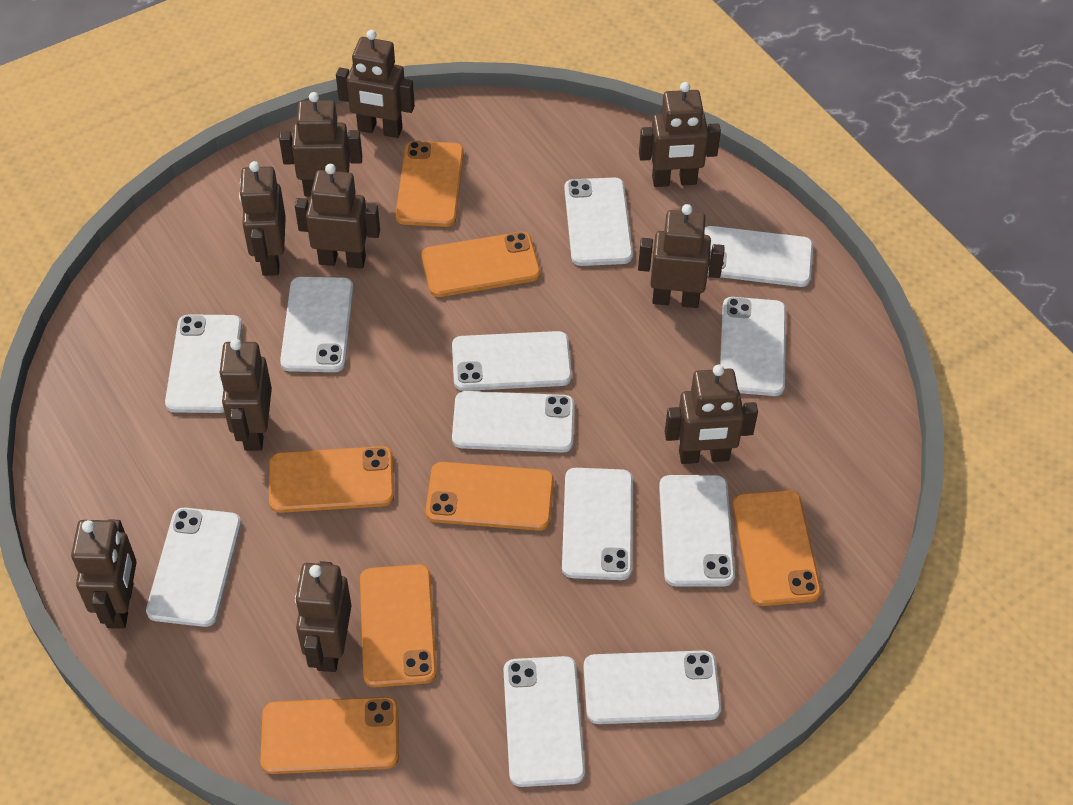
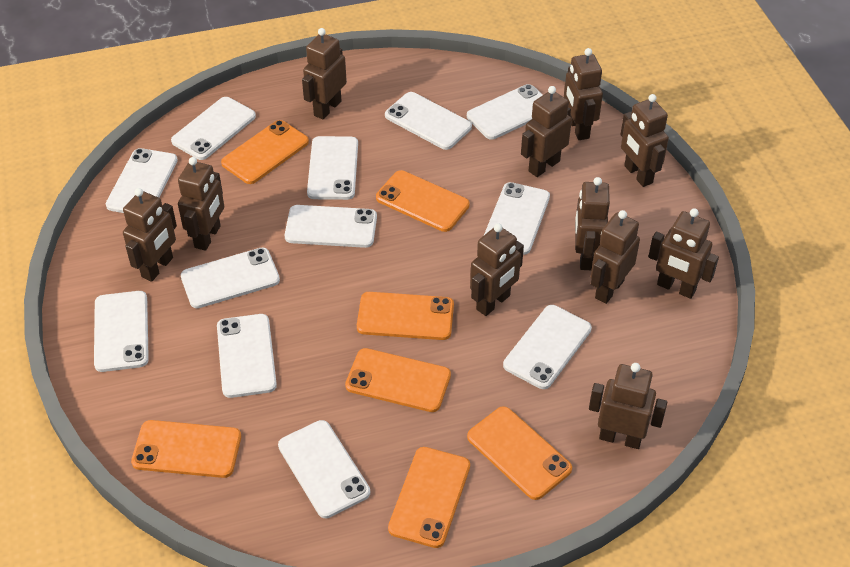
brown robot: 10 -> 11

